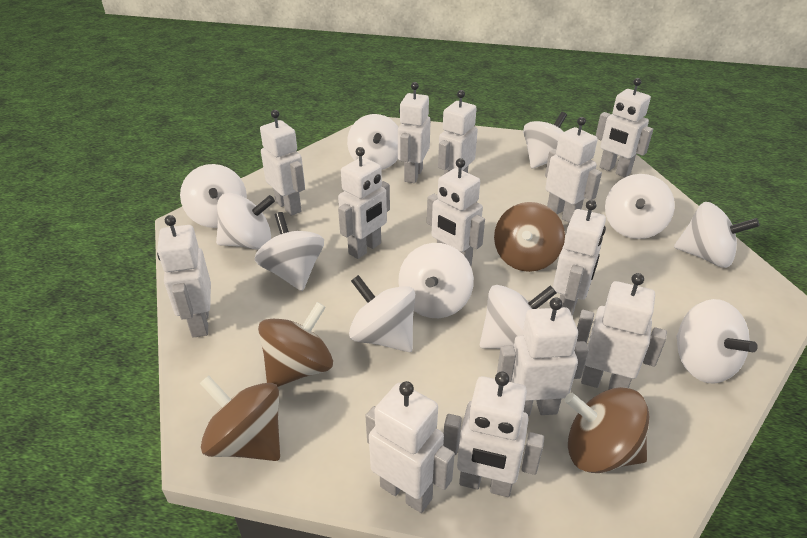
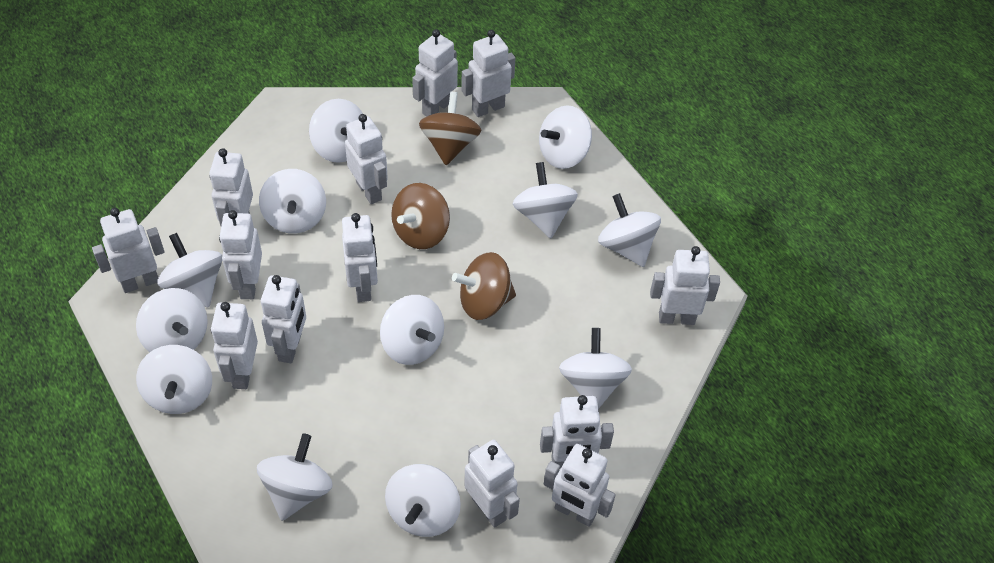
brown spinning top: 4 -> 3
white spinning top: 11 -> 12

